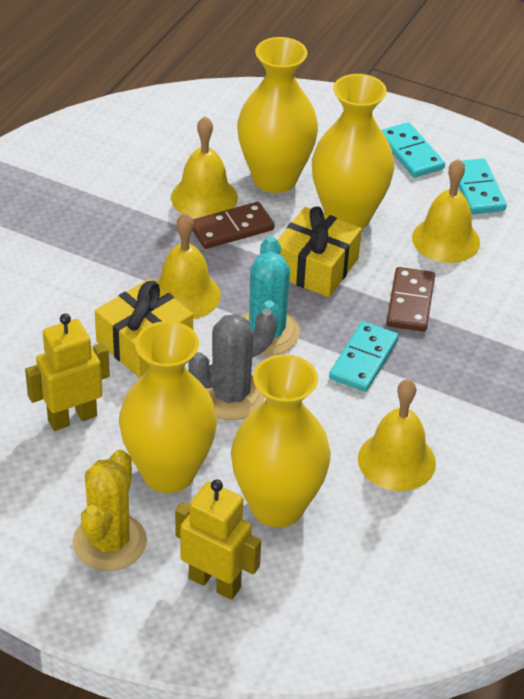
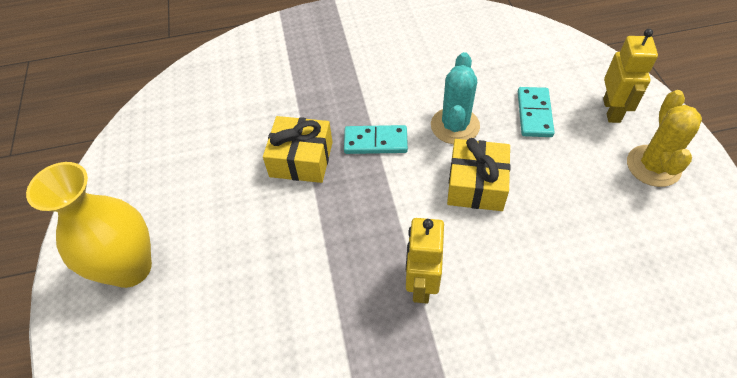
brown domino: 2 -> 0
grey cactus: 1 -> 0
turquoise domino: 3 -> 2
yellow bell: 4 -> 0
yellow vase: 4 -> 1

